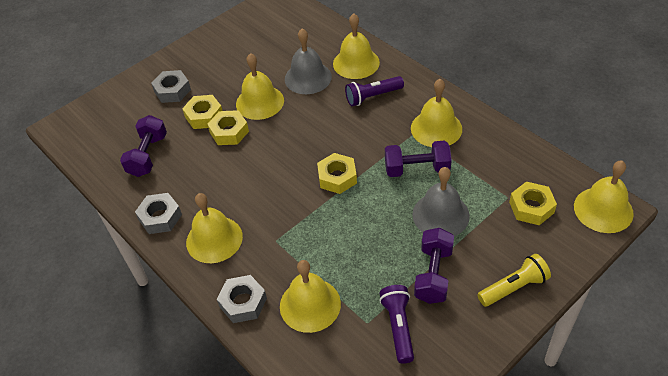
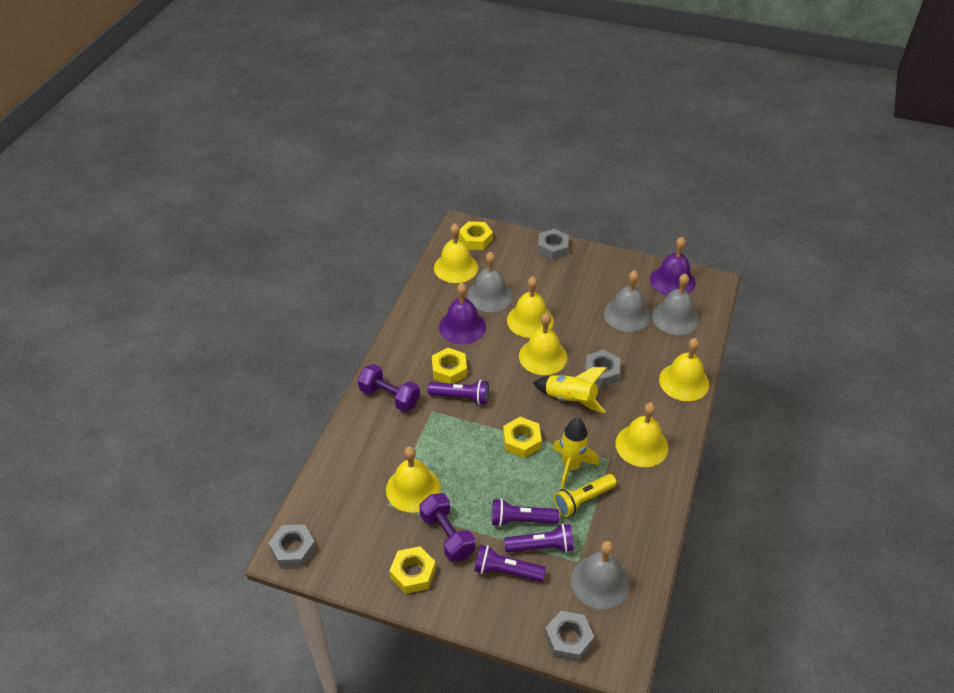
grey bell: 2 -> 4
grey nut: 3 -> 4
purple bell: 0 -> 2
purple dumbbell: 3 -> 2
purple flashlight: 2 -> 4
yellow rocket: 0 -> 2

